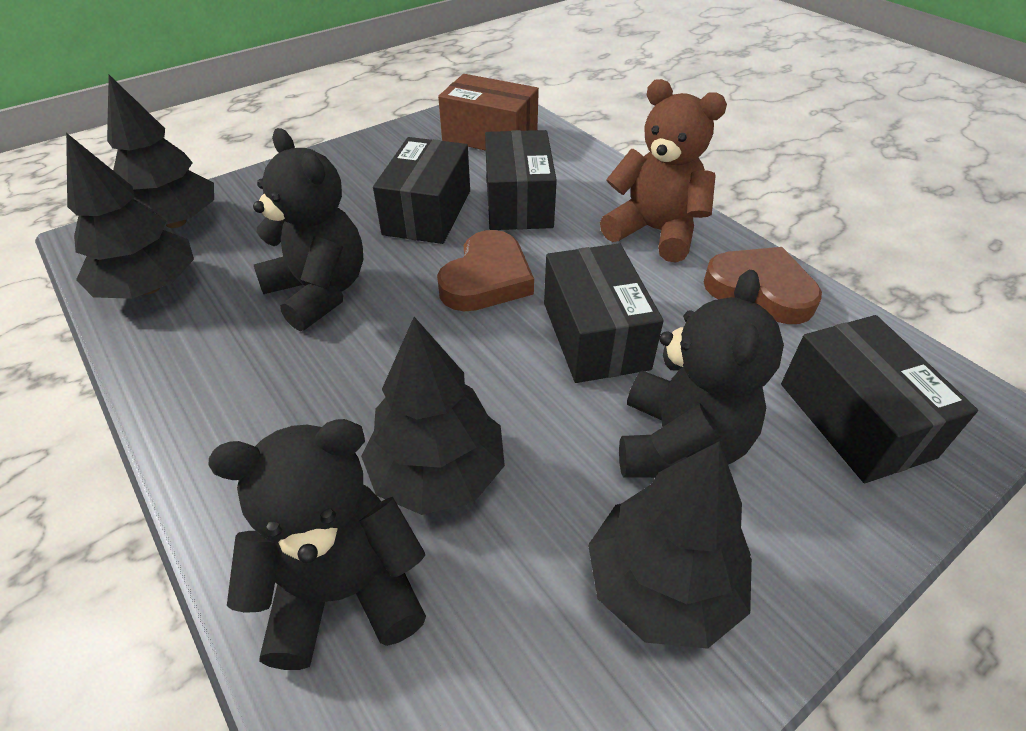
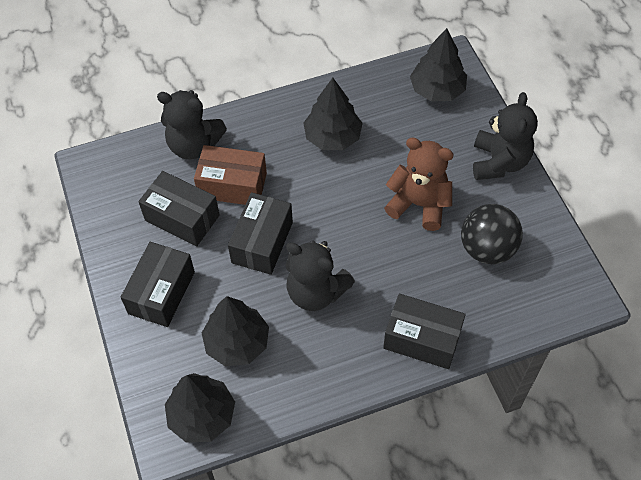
black ball: 0 -> 1
brown heart: 2 -> 0

